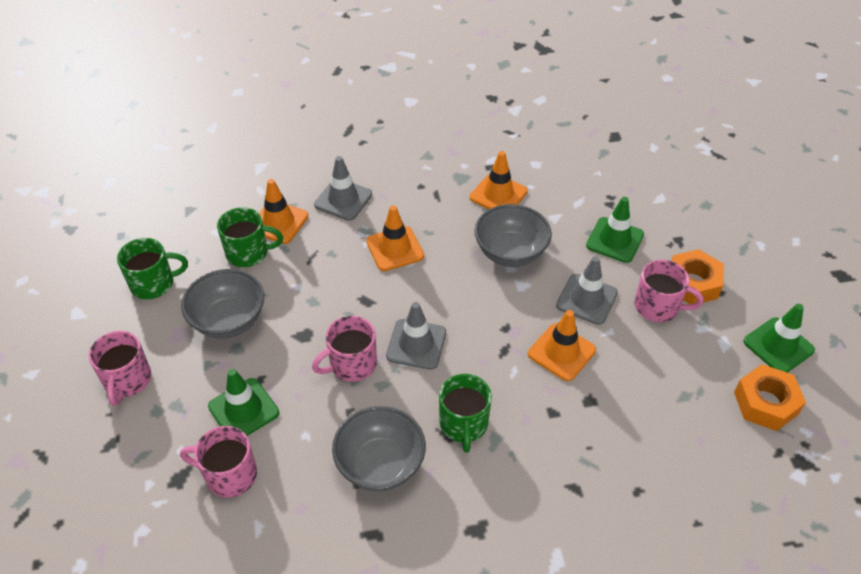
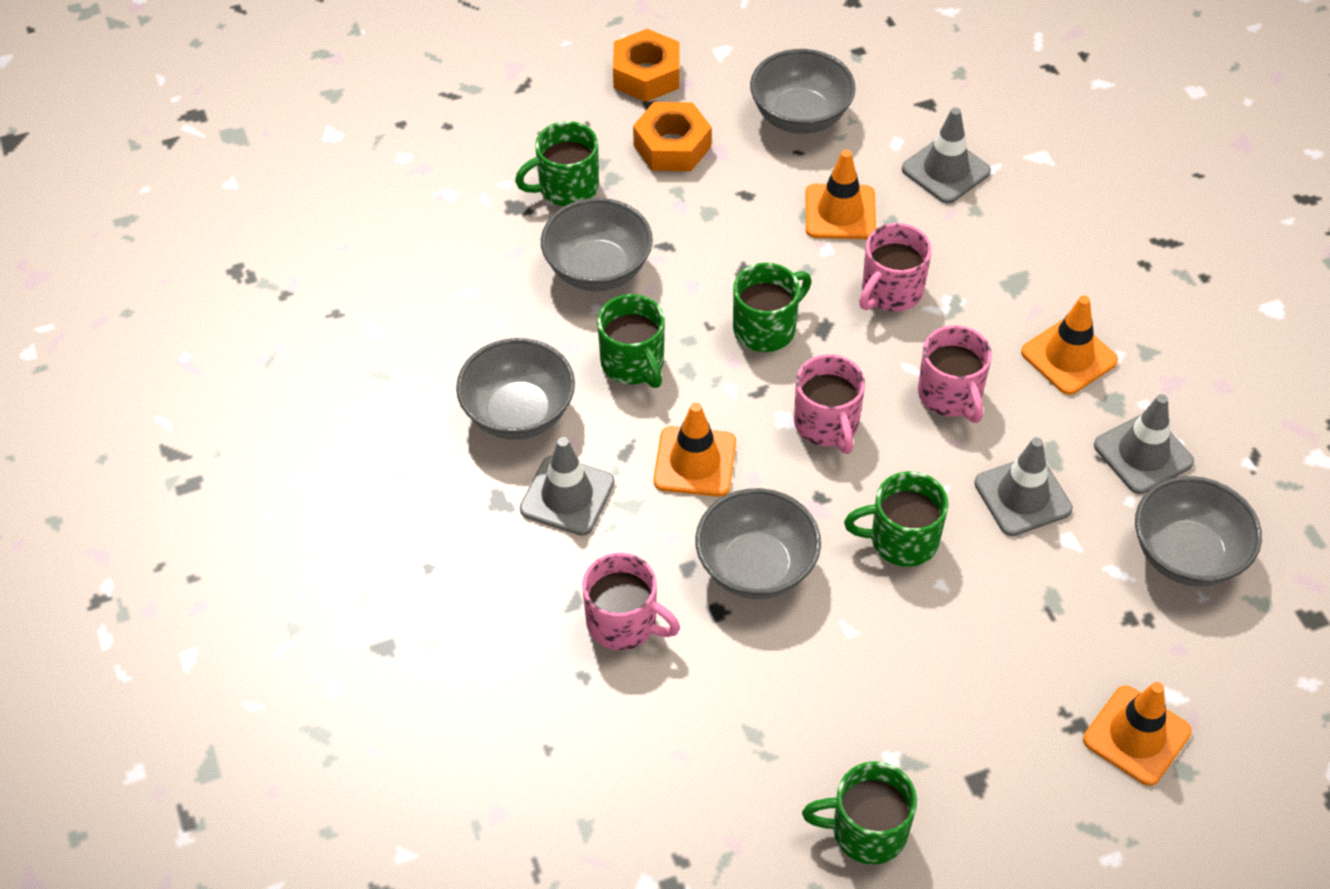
green mug: 3 -> 5
green traffic cone: 3 -> 0
grey bowl: 3 -> 5
grey traffic cone: 3 -> 4

